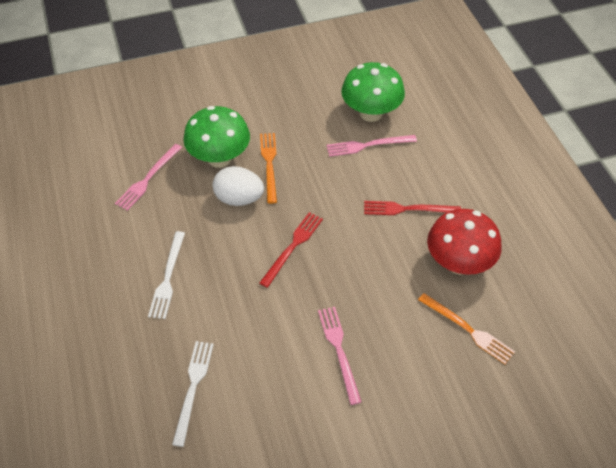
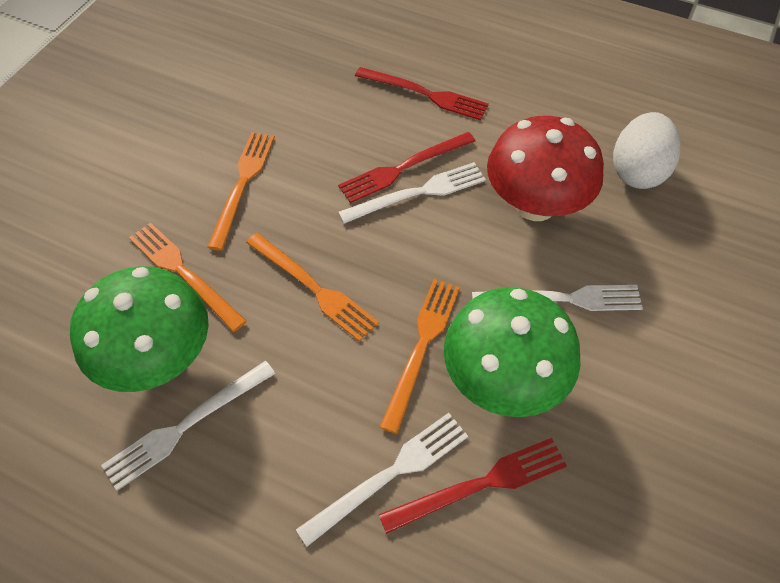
orange fork: 2 -> 4
pink fork: 3 -> 0
red fork: 2 -> 3
white fork: 2 -> 4

